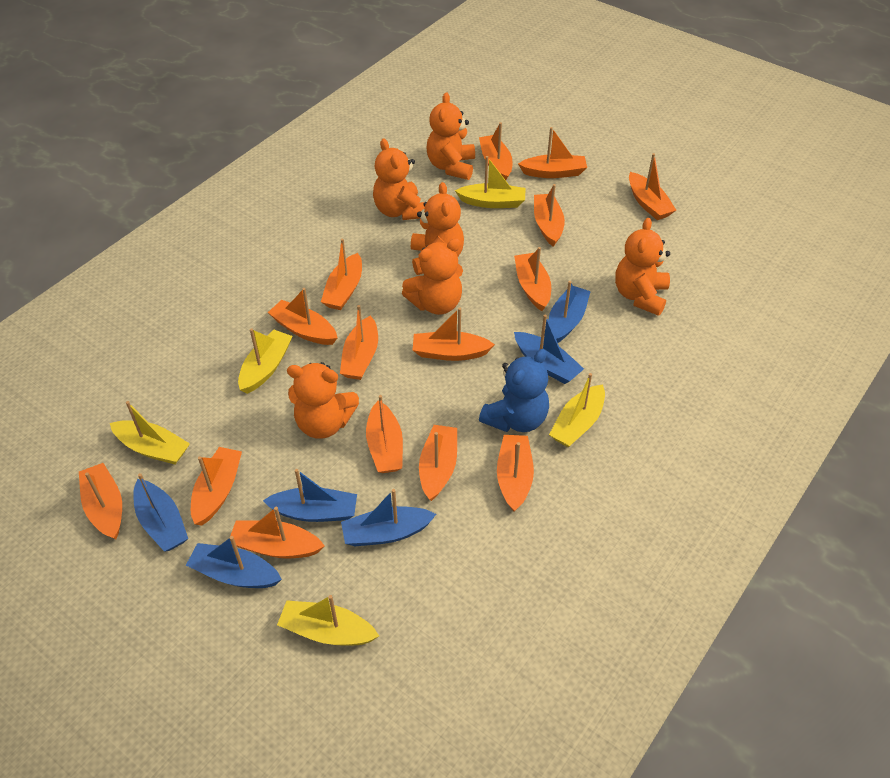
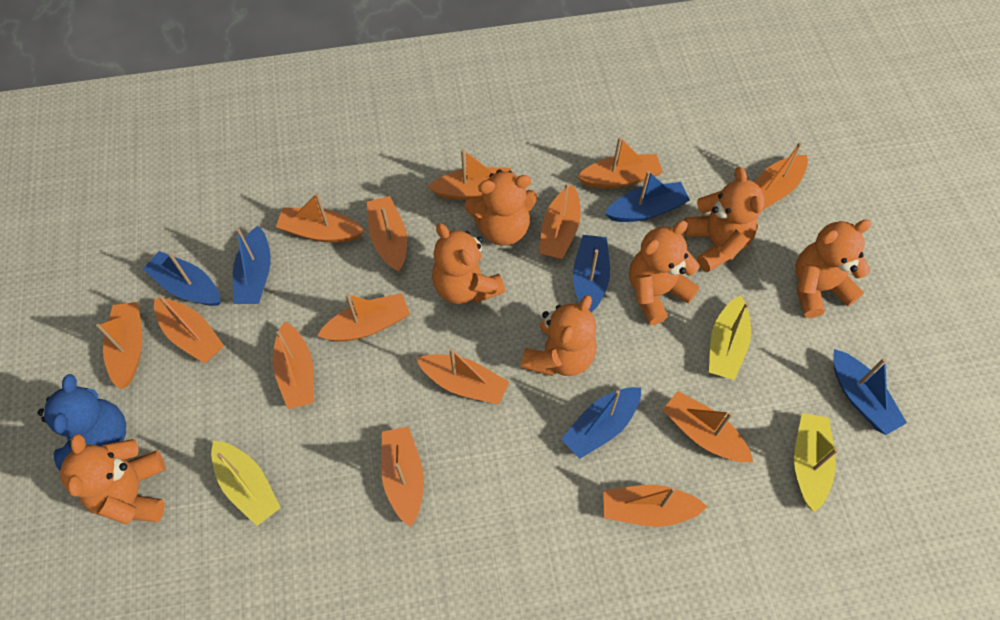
orange boat: 15 -> 14
orange teddy bear: 6 -> 7
yellow boat: 5 -> 3

